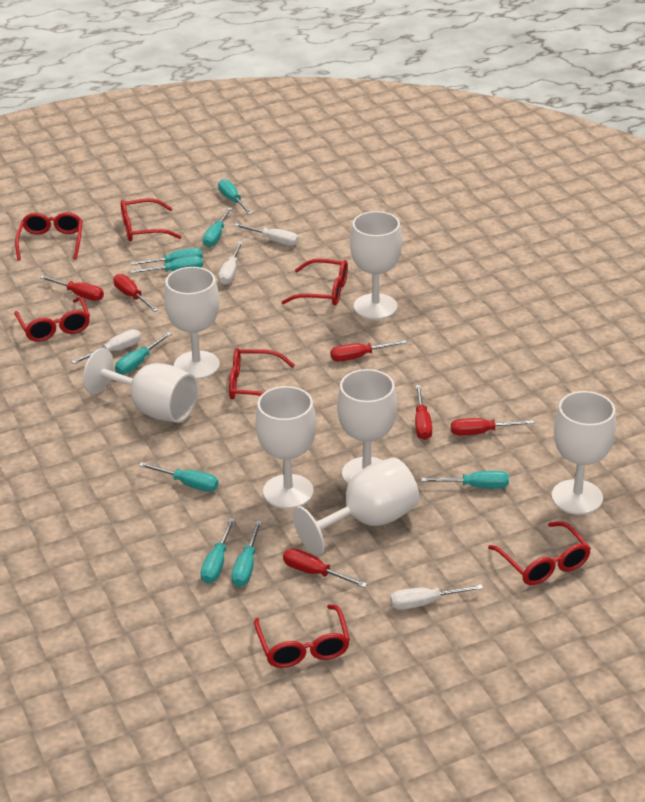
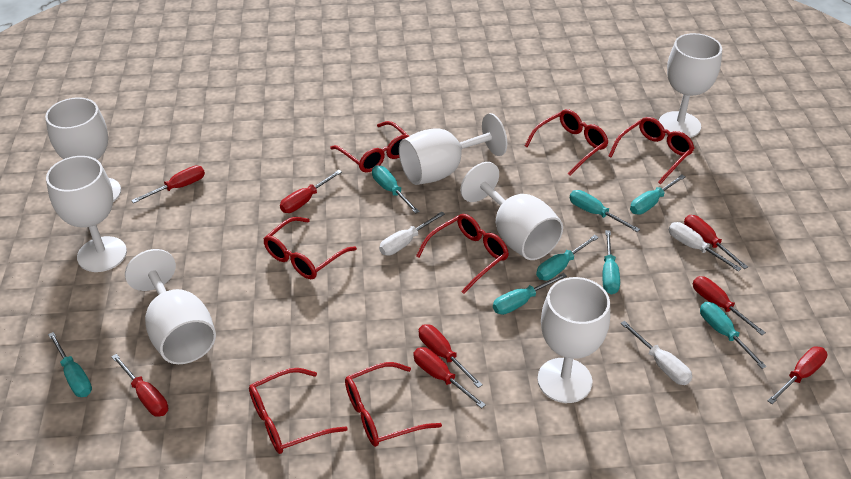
red screwdriver: 6 -> 8
turquoise screwdriver: 9 -> 8
white screwdriver: 4 -> 3

